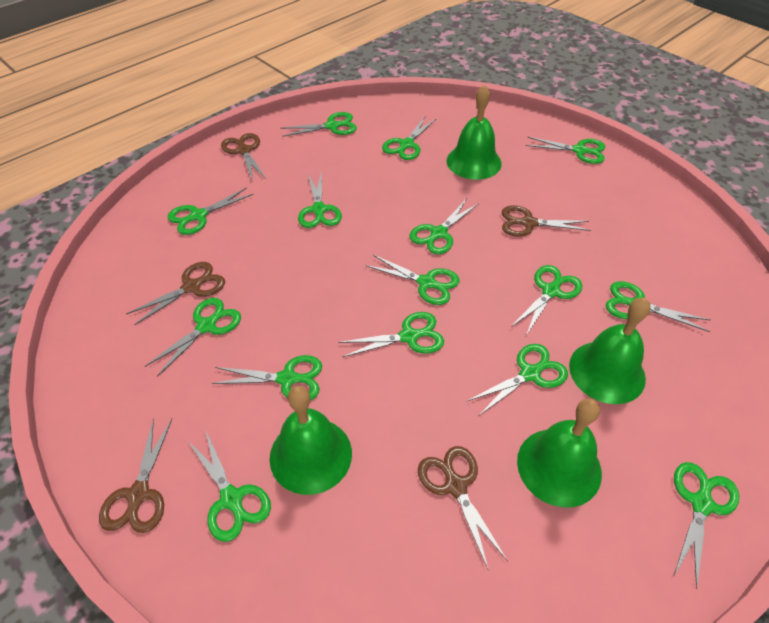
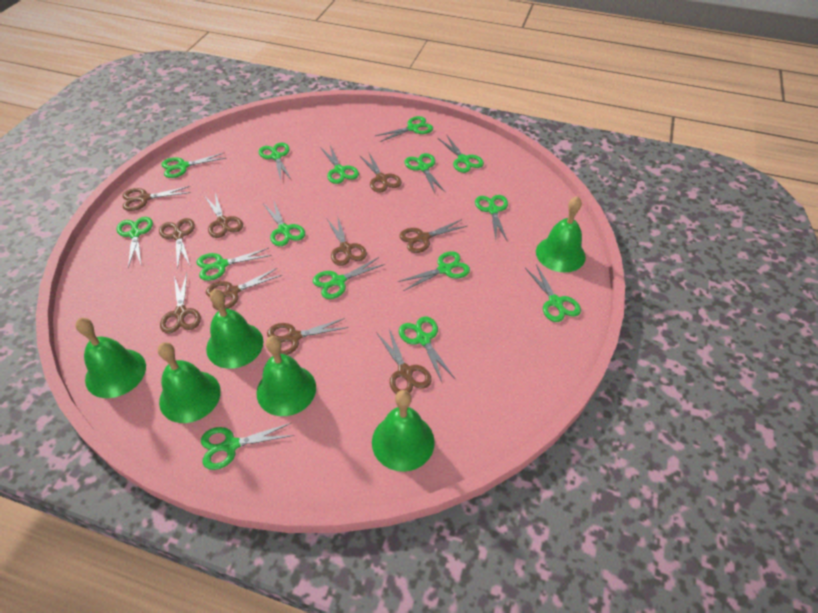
brown scissors: 5 -> 10
green bell: 4 -> 6

